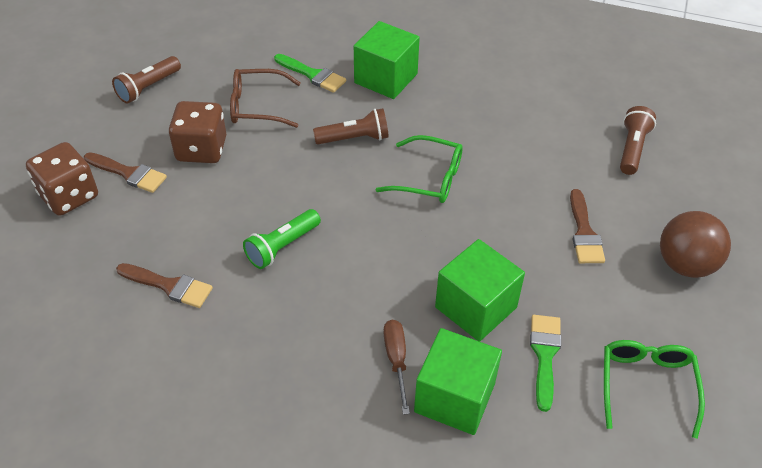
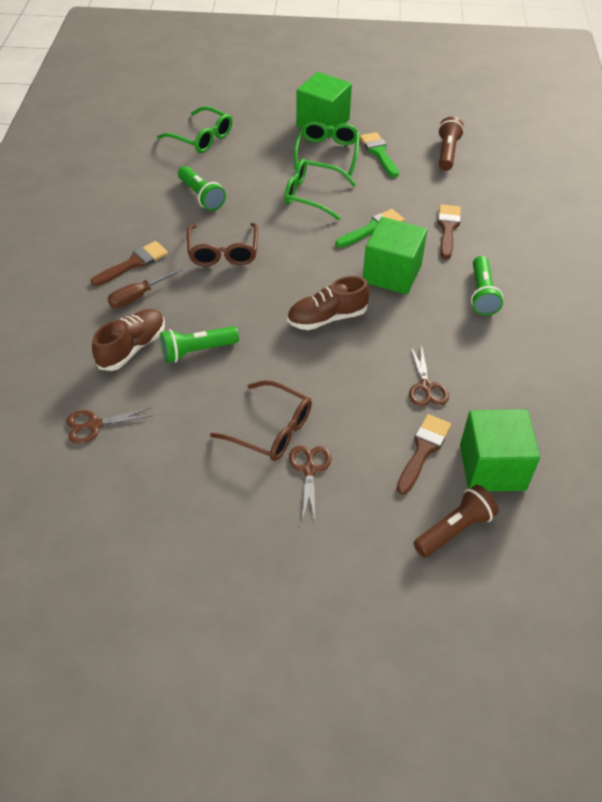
brown ball: 1 -> 0
brown dice: 2 -> 0
brown flashlight: 3 -> 2
brown glasses: 1 -> 2
brown scissors: 0 -> 3
brown shoe: 0 -> 2
green flashlight: 1 -> 3
green glasses: 2 -> 3

